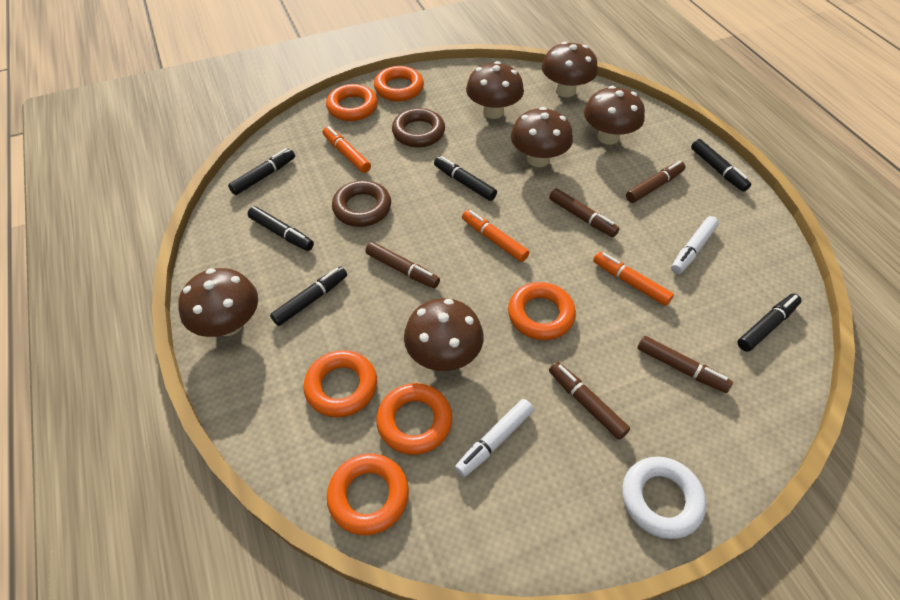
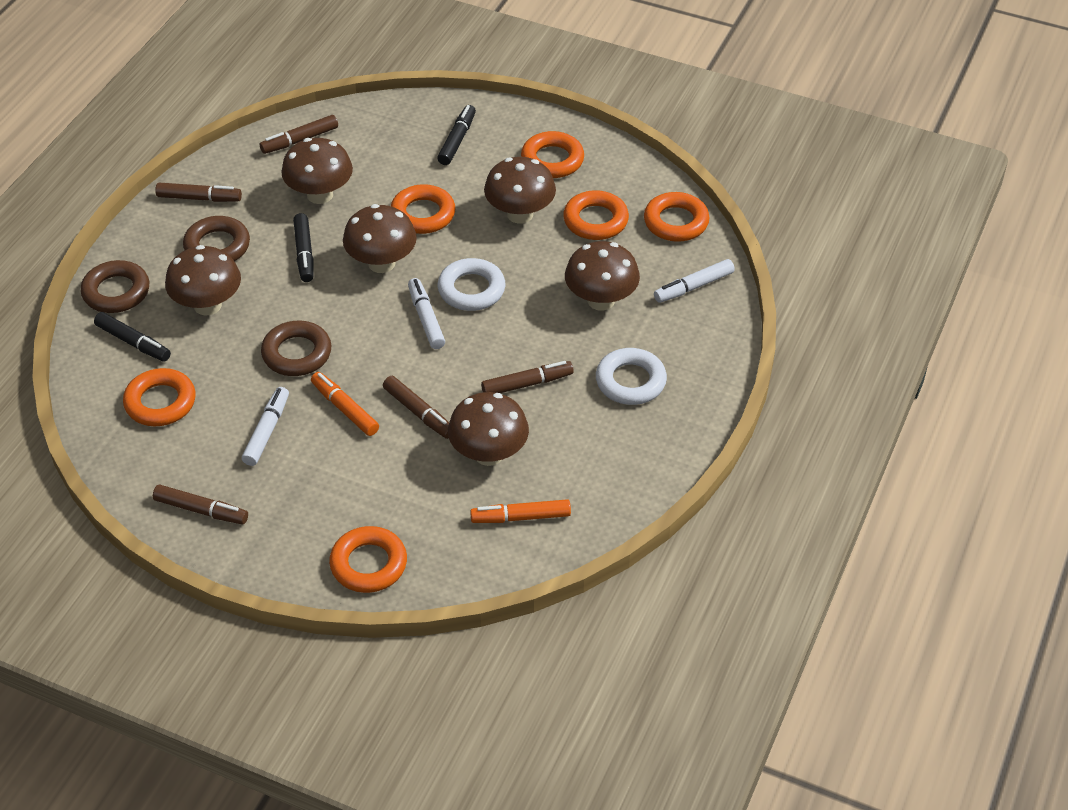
black marker: 6 -> 3
brown ring: 2 -> 3
orange marker: 3 -> 2
white marker: 2 -> 3
white ring: 1 -> 2

